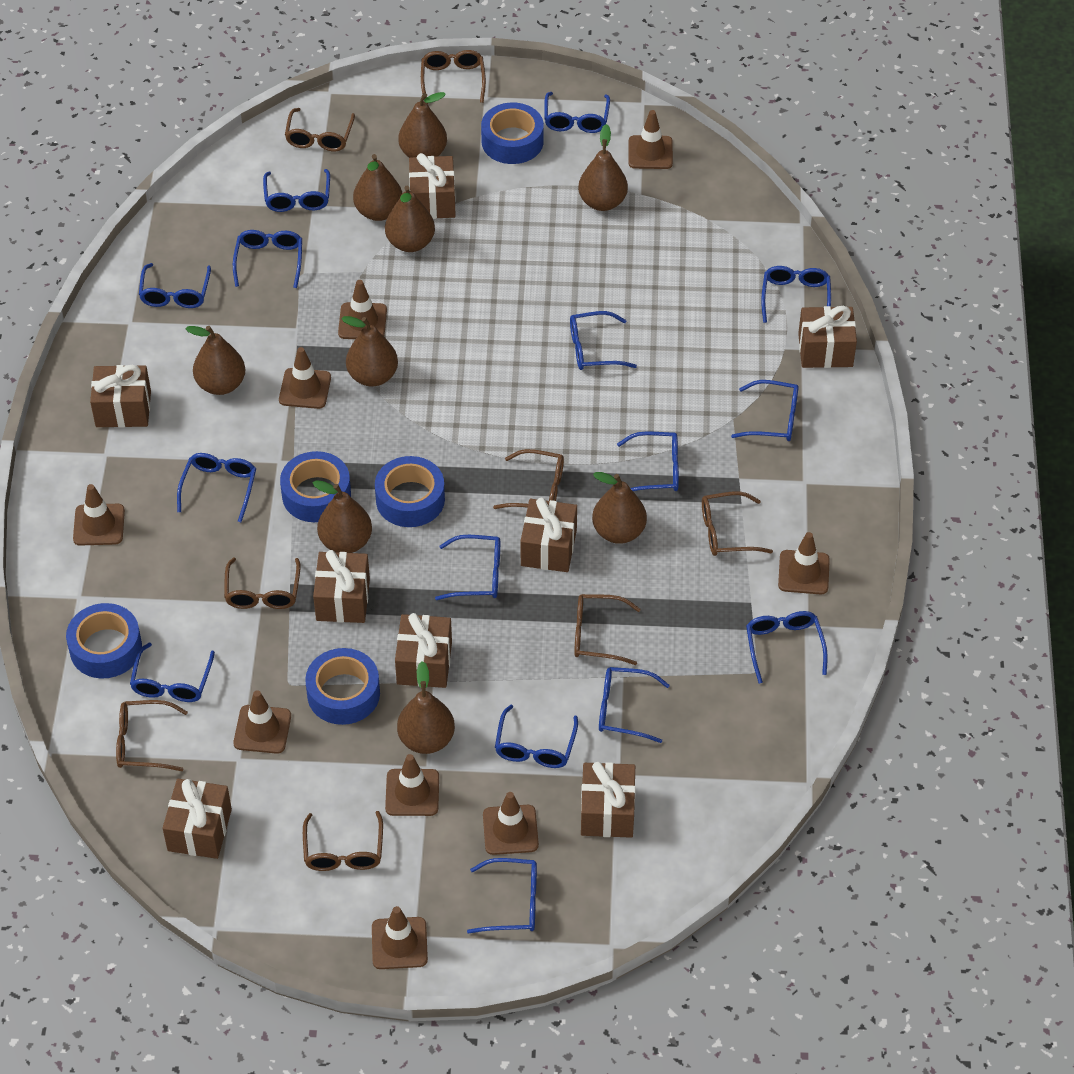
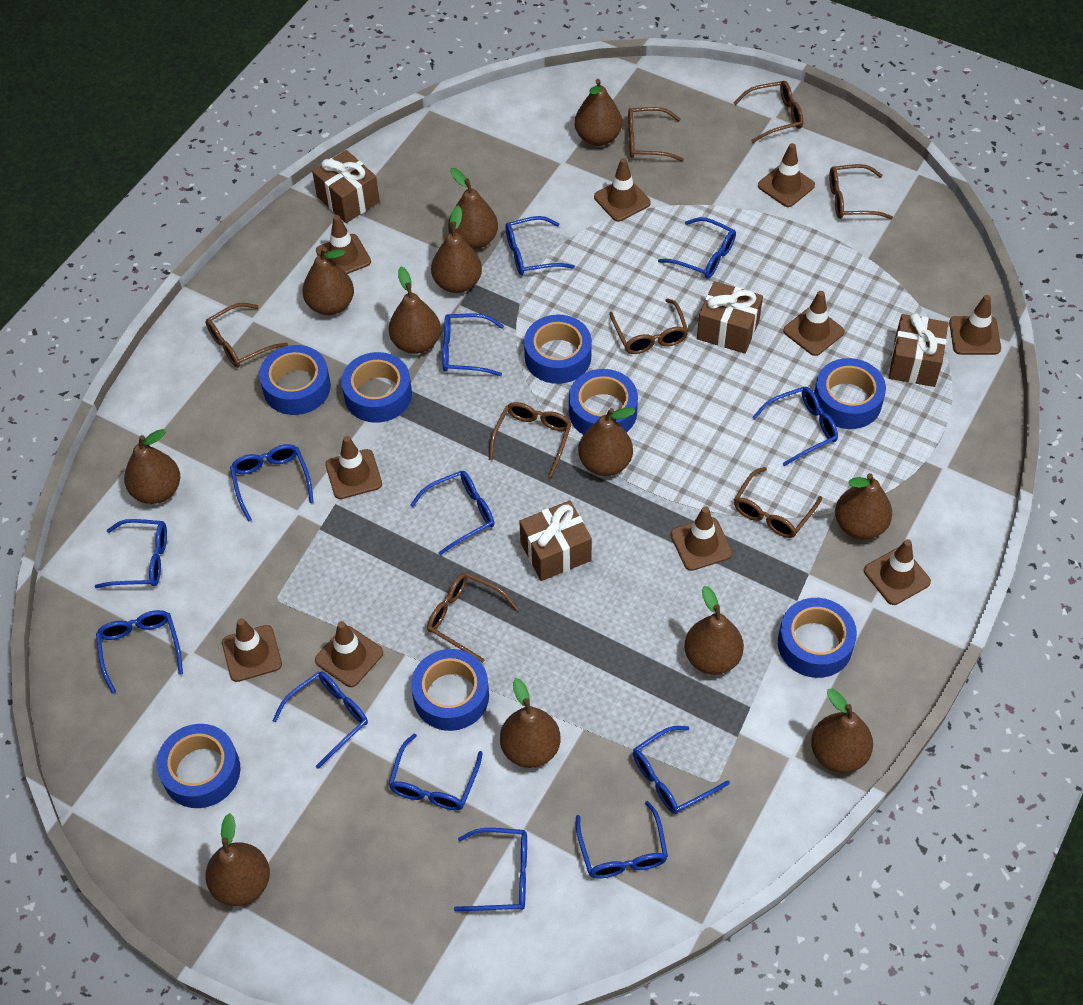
blue glasses: 15 -> 13
blue tape: 5 -> 8
brown gift: 8 -> 4
brown pear: 9 -> 12
brown traffic cone: 9 -> 10

